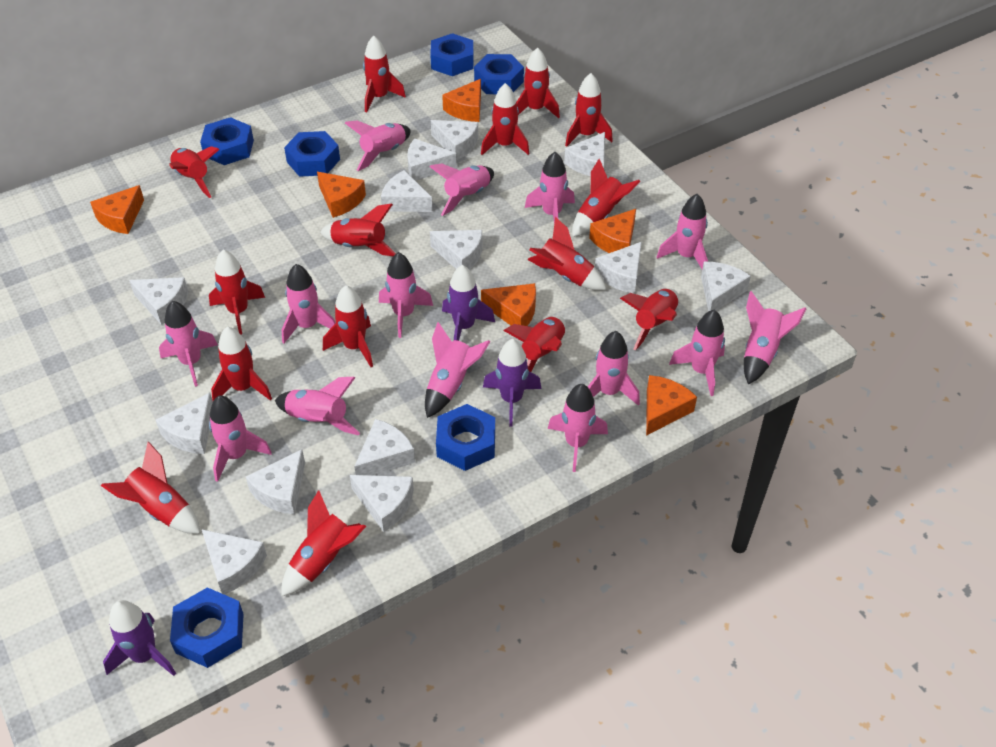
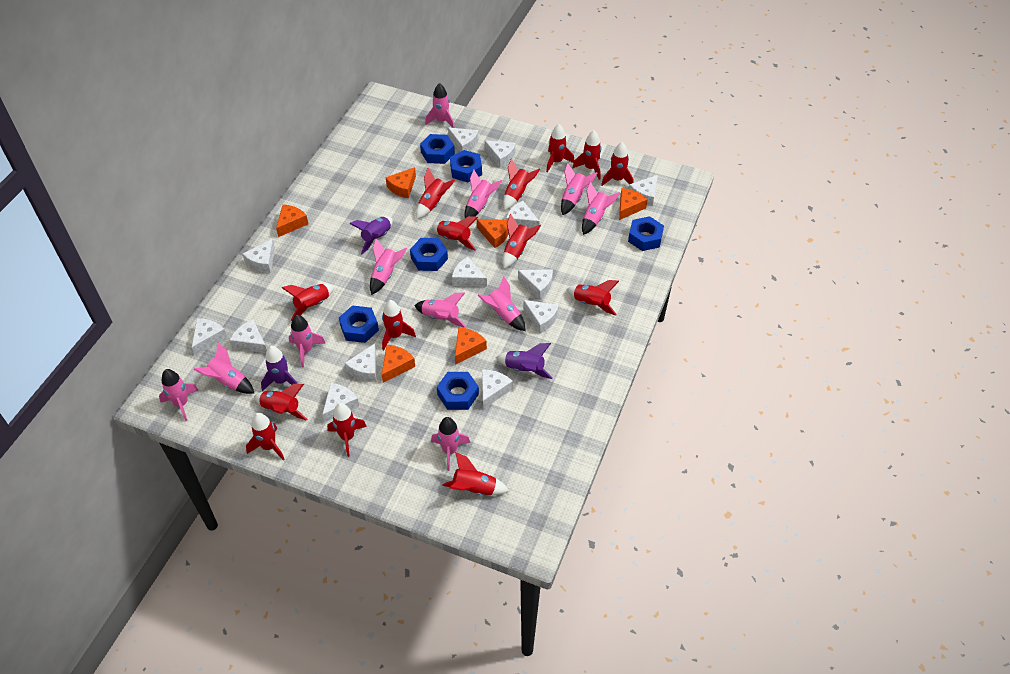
pink rocket: 14 -> 11
red rocket: 15 -> 14

